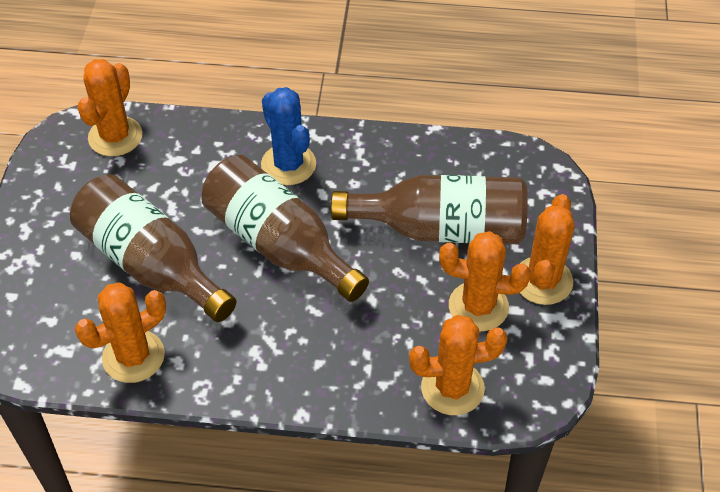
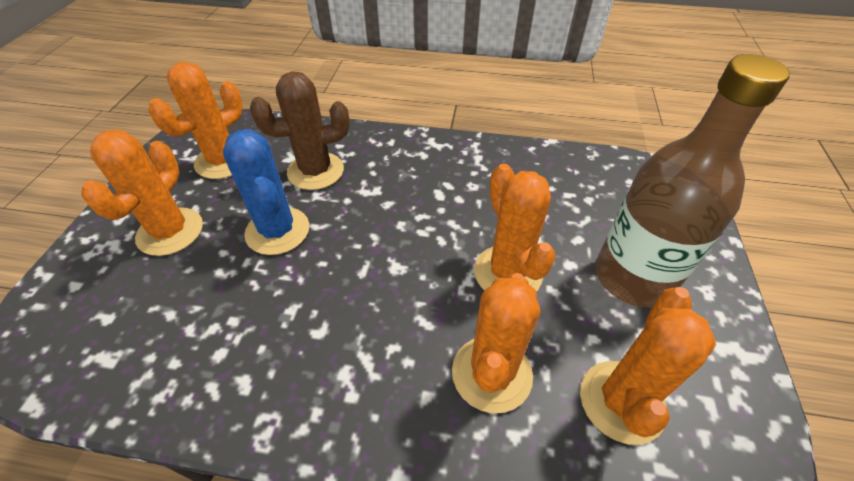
brown bottle: 3 -> 1
brown cactus: 0 -> 1

